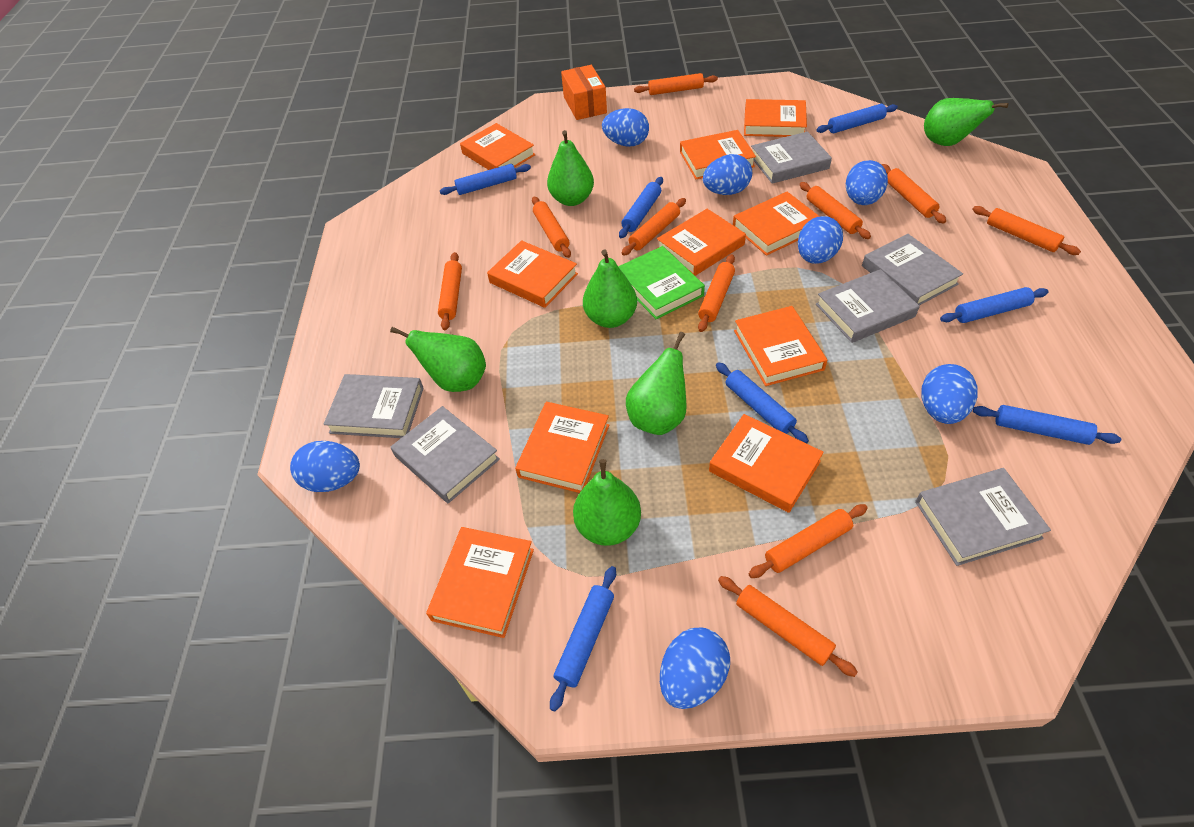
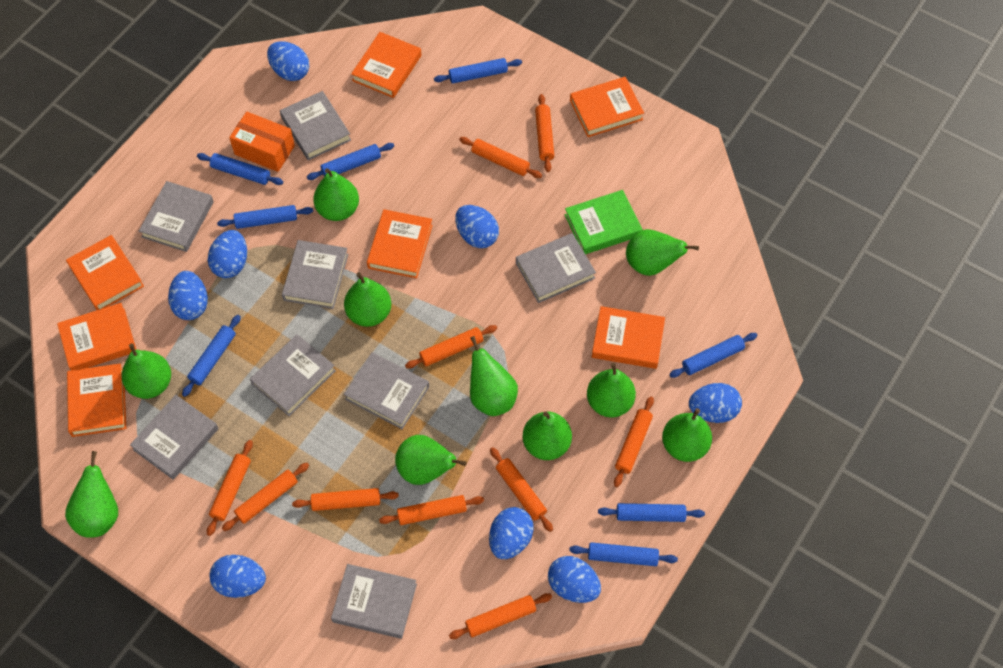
blue egg: 7 -> 8
blue rolling pin: 7 -> 8
green pear: 6 -> 10
grey book: 6 -> 8
orange book: 10 -> 7

